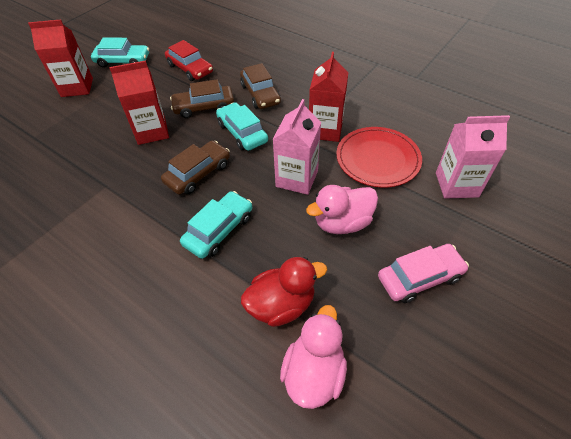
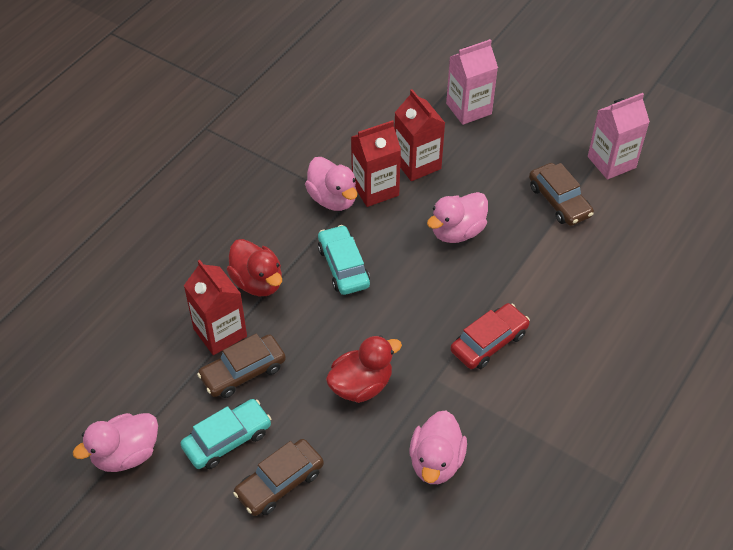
pink car: 1 -> 0
pink duck: 2 -> 4
red duck: 1 -> 2
red plate: 1 -> 0
turquoise car: 3 -> 2

